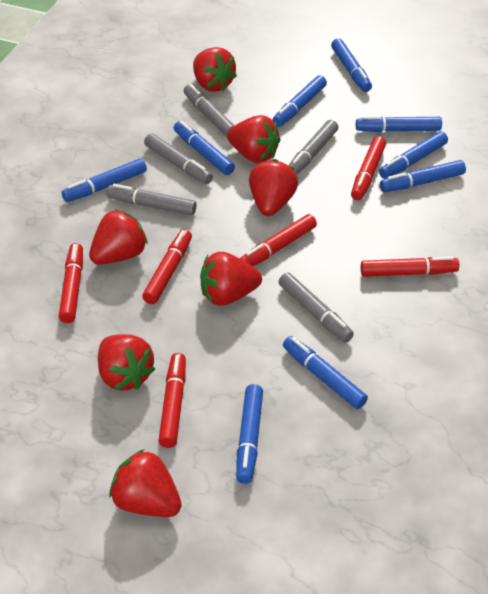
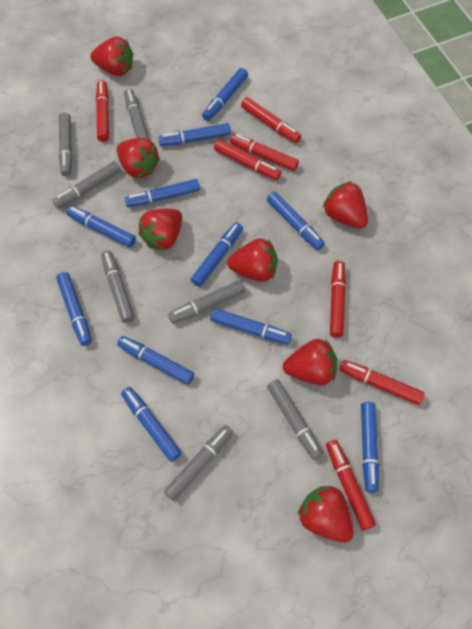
blue marker: 9 -> 11
grey marker: 5 -> 7
red marker: 6 -> 7

